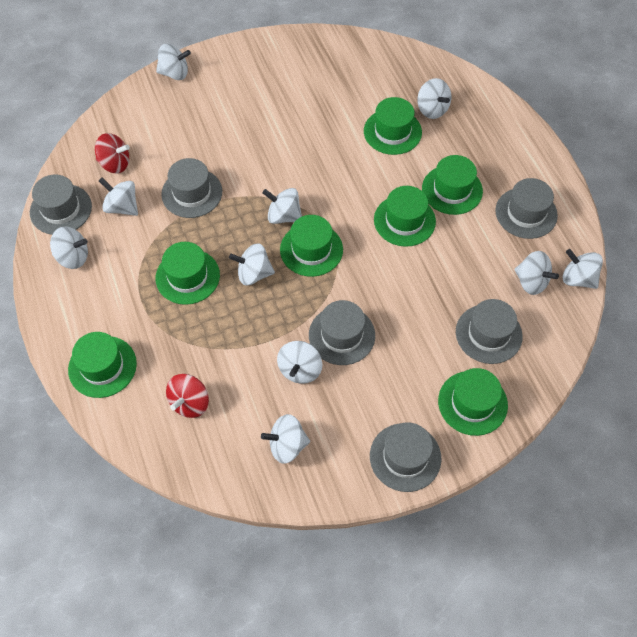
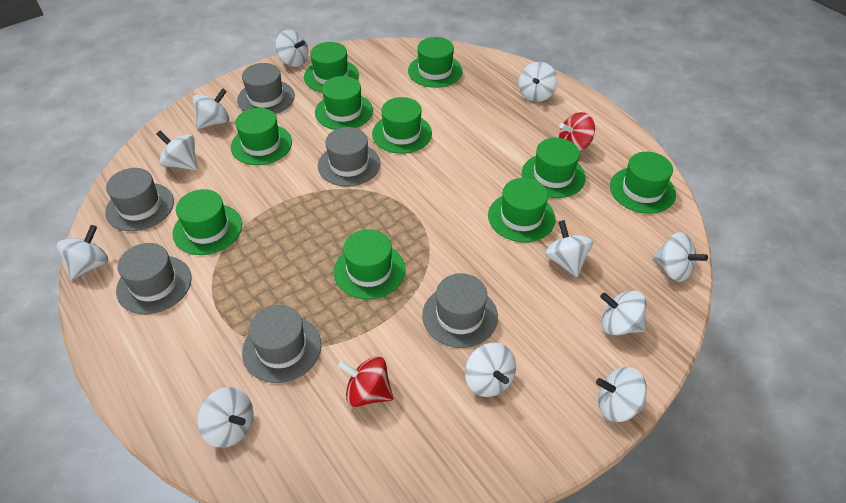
green hat: 7 -> 10
white spinning top: 10 -> 11

